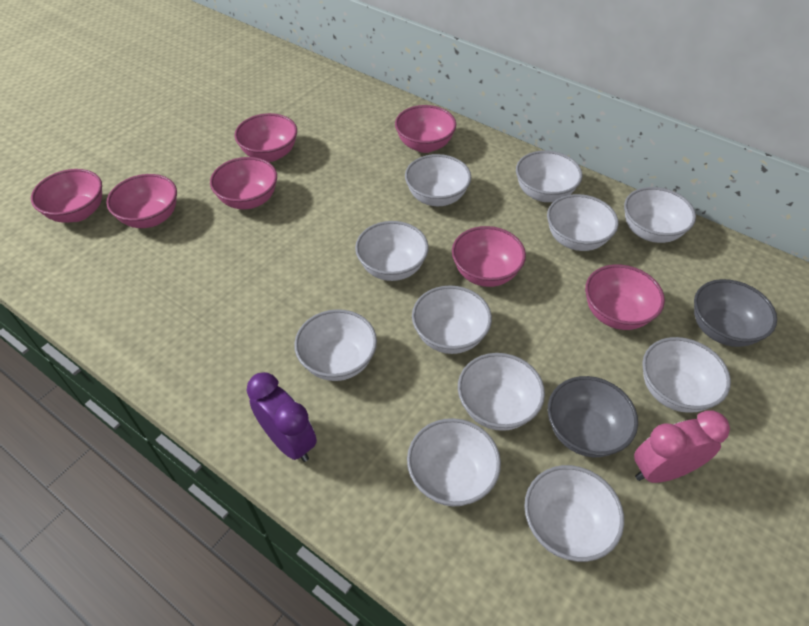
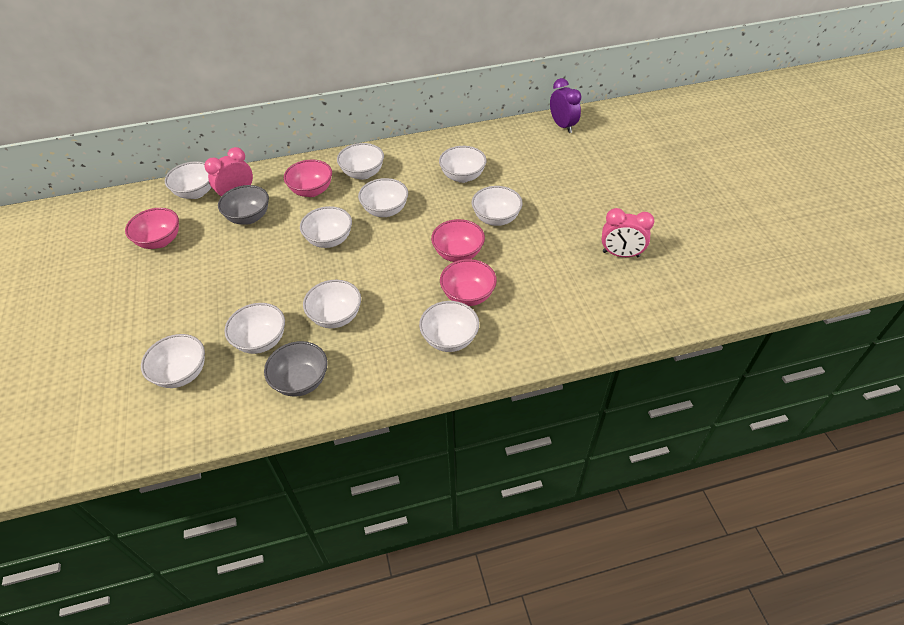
pink bowl: 7 -> 4
pink clock: 1 -> 2
white bowl: 11 -> 10

